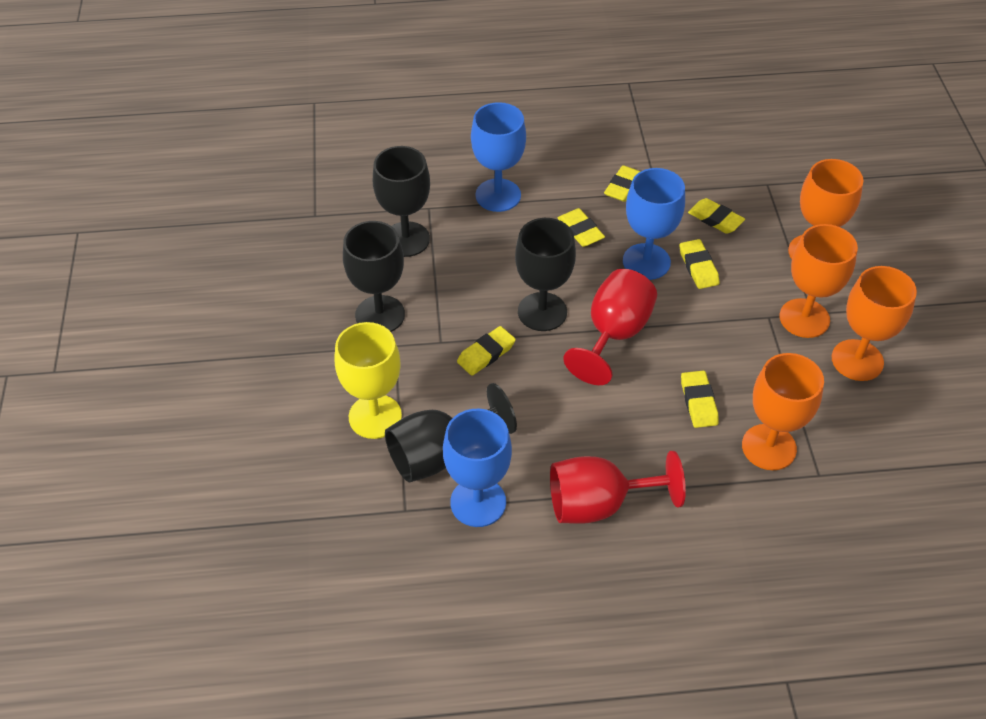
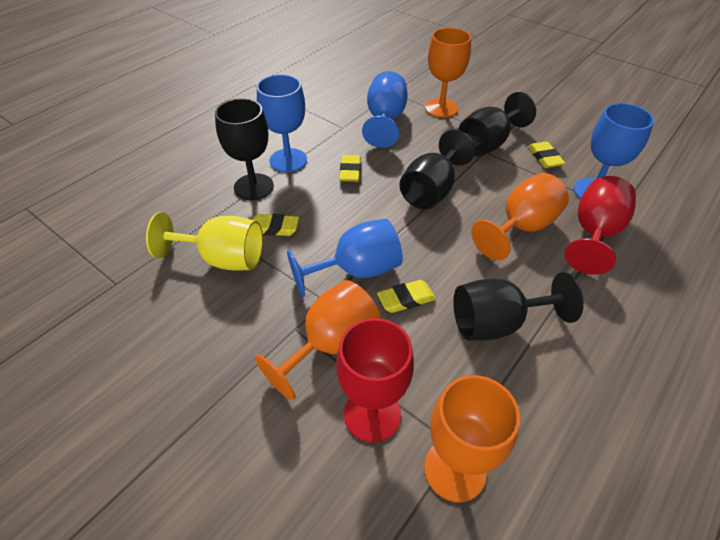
blue goblet: 3 -> 4
yellow eraser: 6 -> 4

